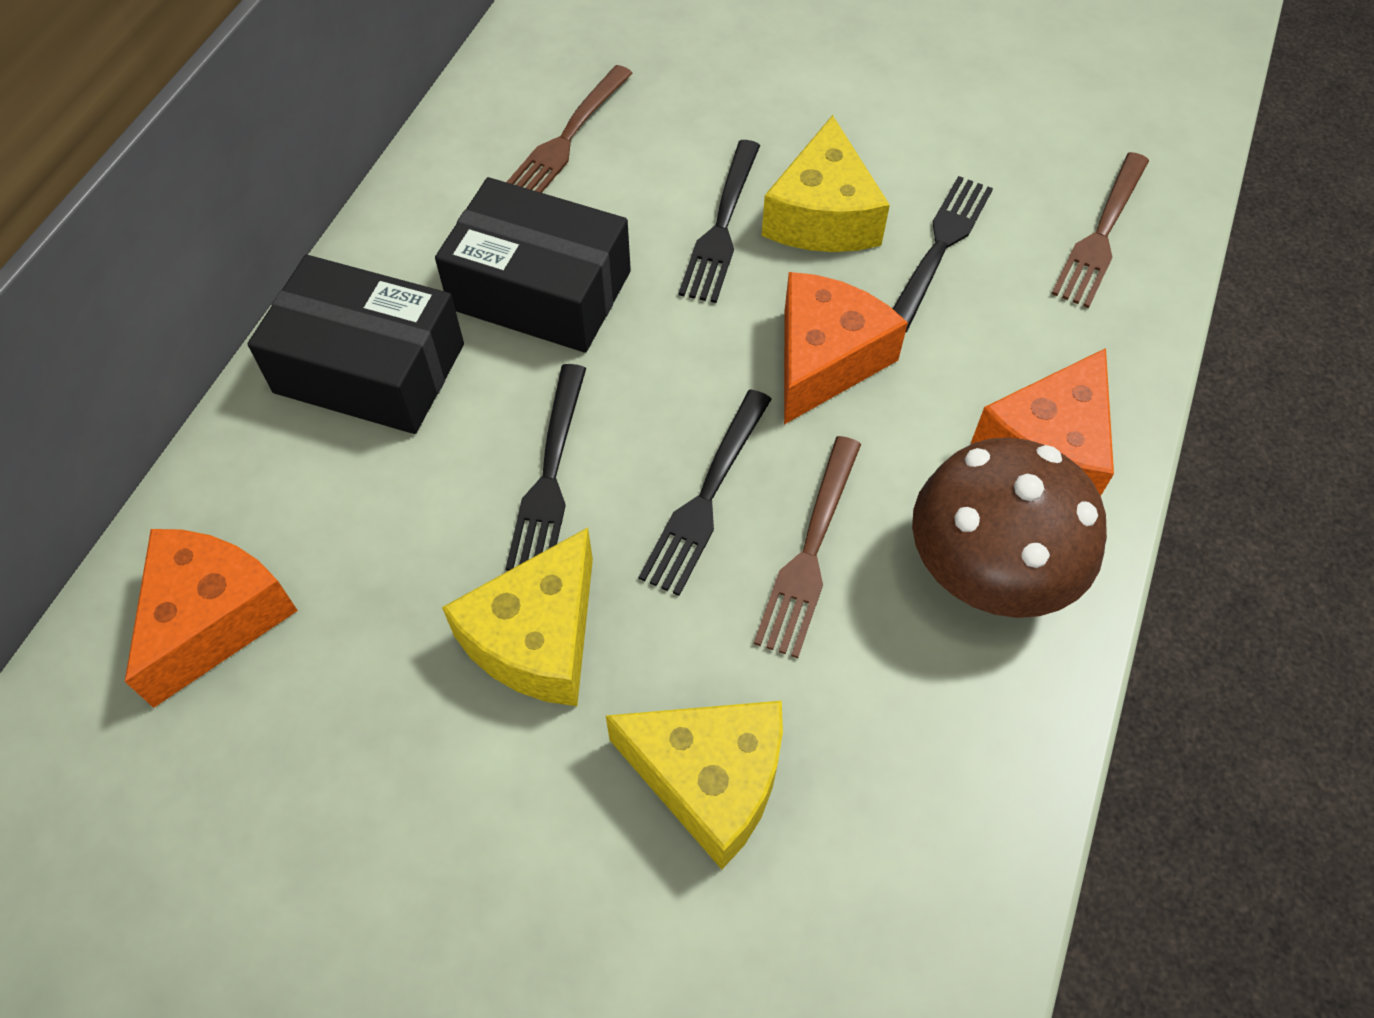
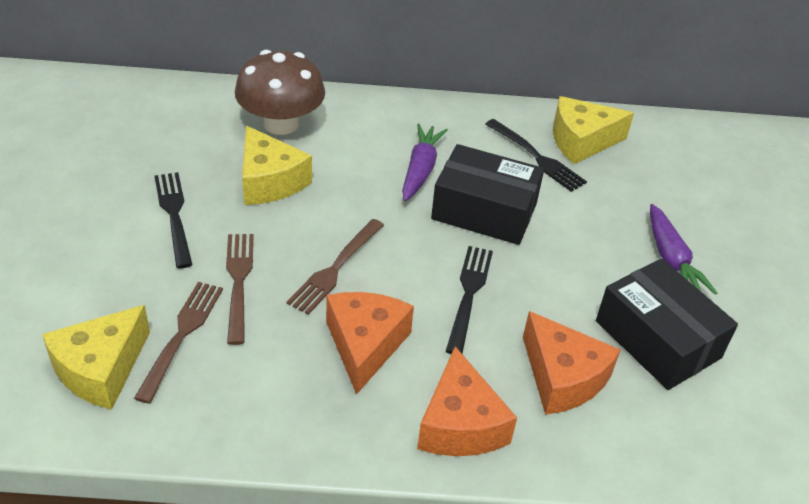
black fork: 4 -> 3
purple carrot: 0 -> 2

